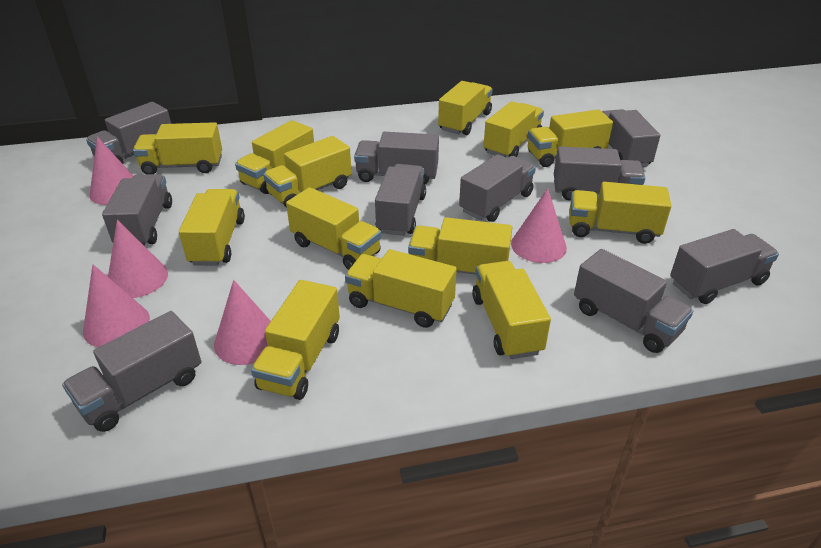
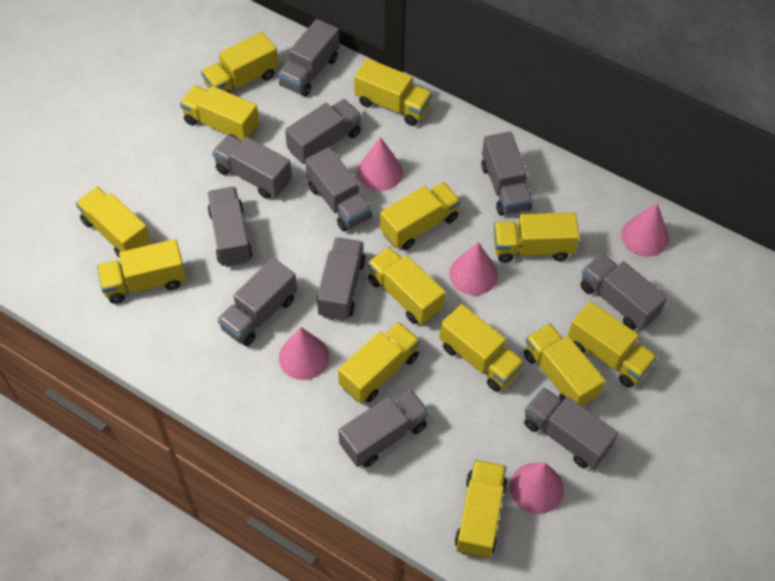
grey truck: 10 -> 11

